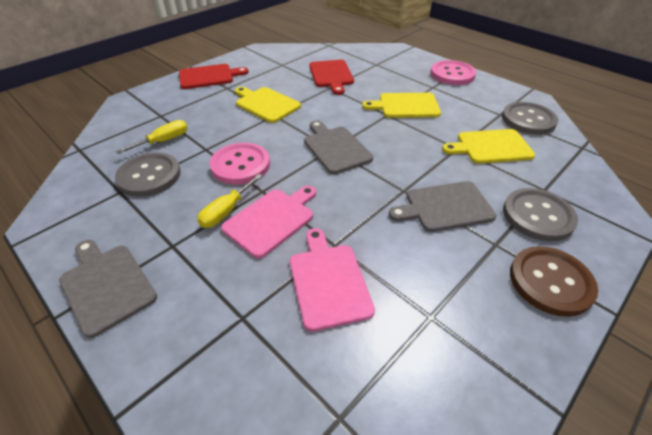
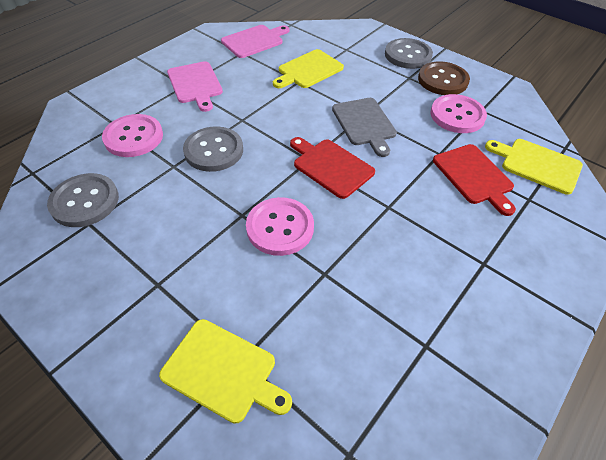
grey cutting board: 3 -> 1
pink button: 2 -> 3
yellow screwdriver: 2 -> 0

